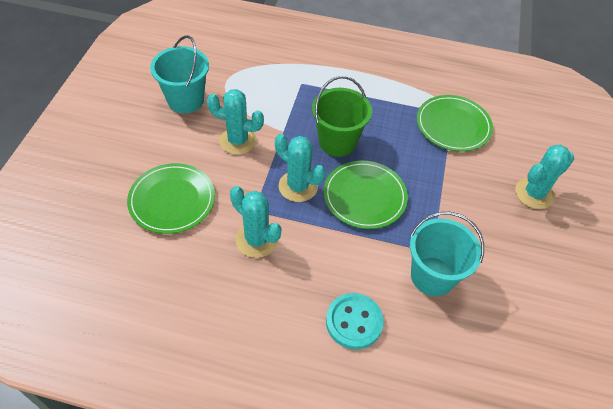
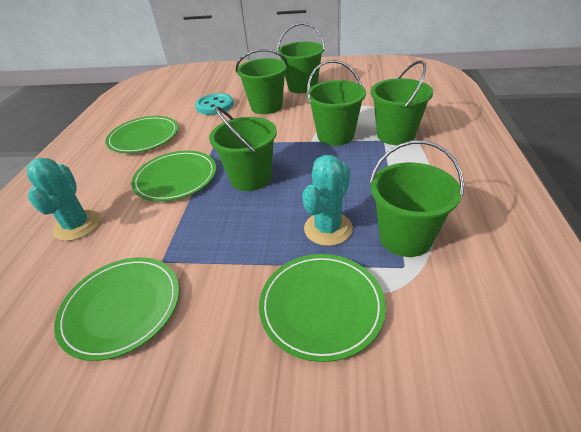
green bucket: 1 -> 6
green plate: 3 -> 4
turquoise bucket: 2 -> 0
turquoise cactus: 4 -> 2

